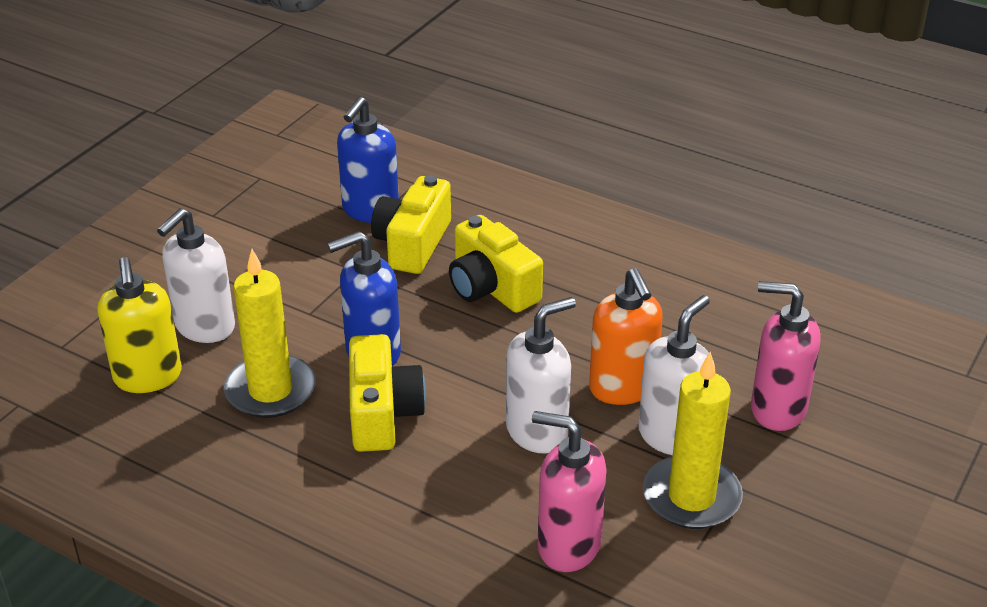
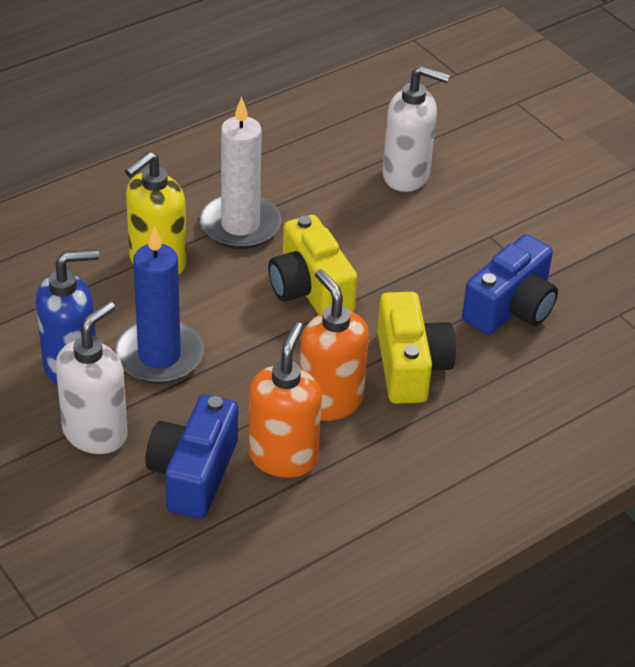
blue camera: 0 -> 2
blue candle: 0 -> 1
blue soap dispenser: 2 -> 1
orange soap dispenser: 1 -> 2
pink soap dispenser: 2 -> 0
white candle: 0 -> 1
white soap dispenser: 3 -> 2
yellow camera: 3 -> 2
yellow candle: 2 -> 0

